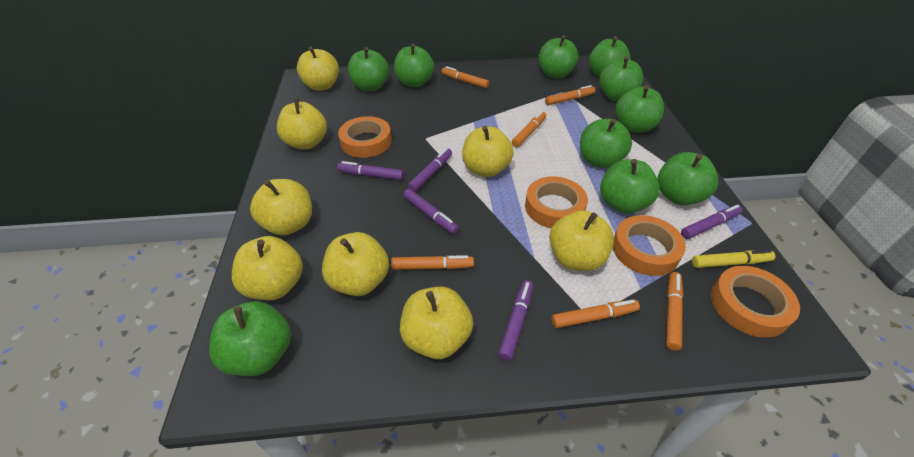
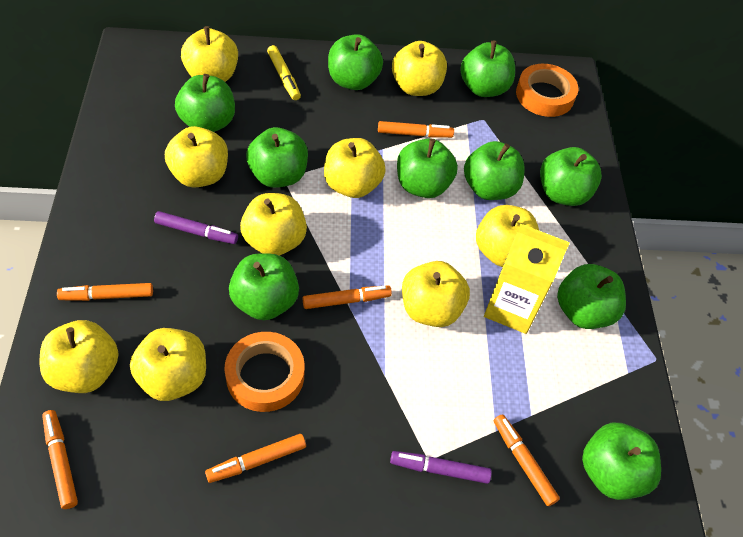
orange tape: 4 -> 2
purple marker: 5 -> 2
yellow apple: 8 -> 9
yellow carton: 0 -> 1

